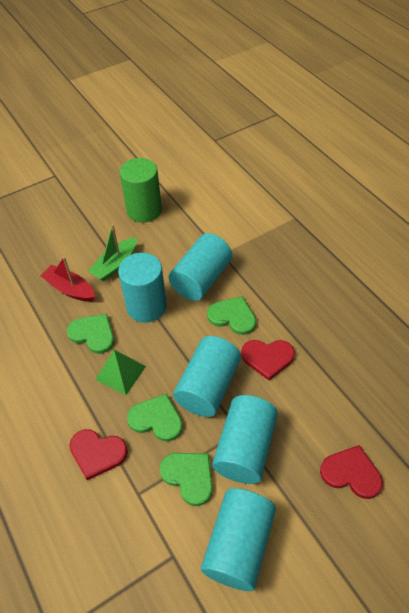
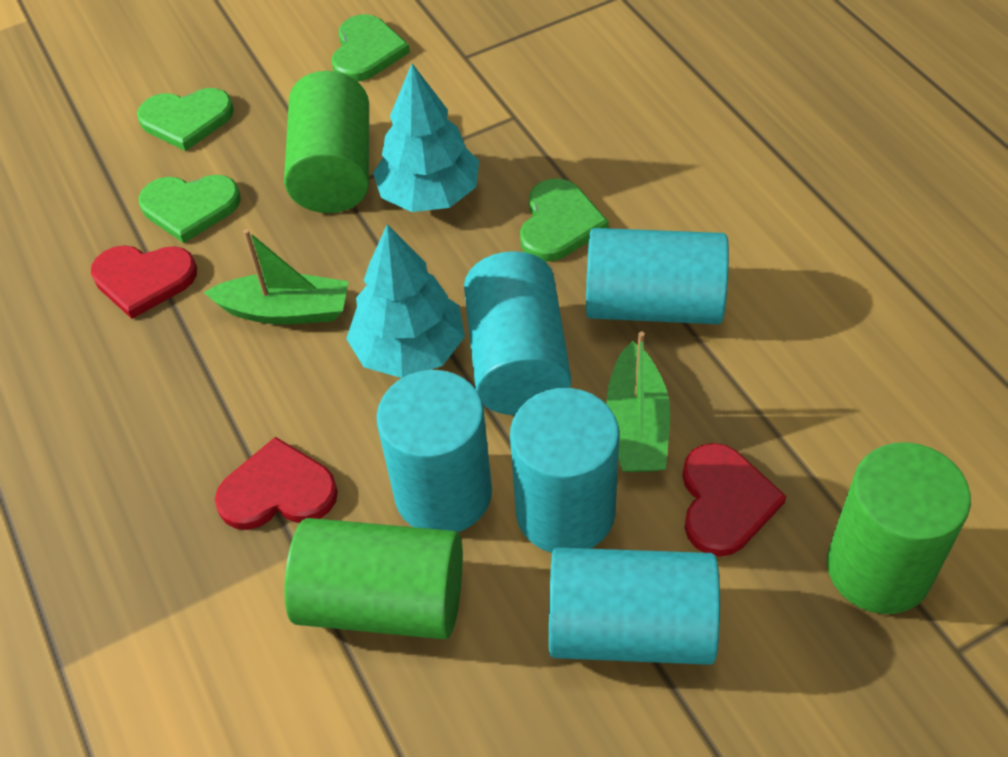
green boat: 1 -> 2
green cylinder: 1 -> 3
green pyramid: 1 -> 0
red boat: 1 -> 0
turquoise tree: 0 -> 2

